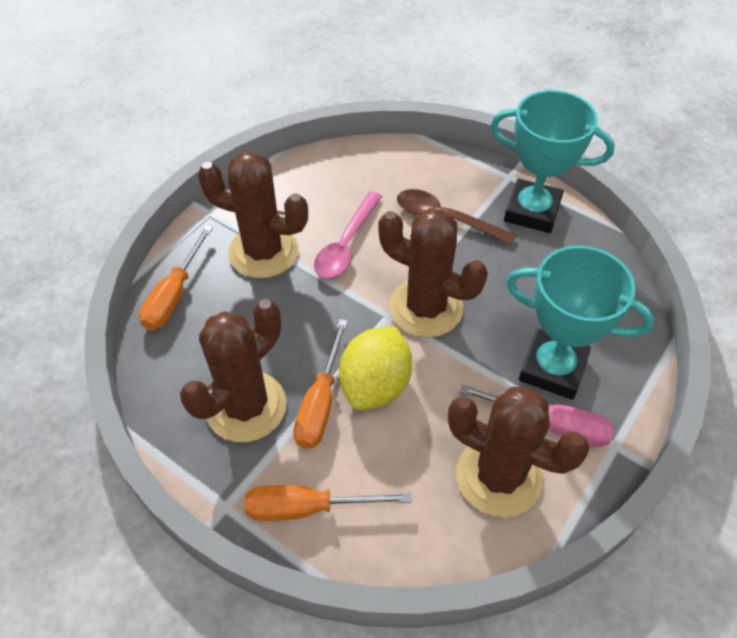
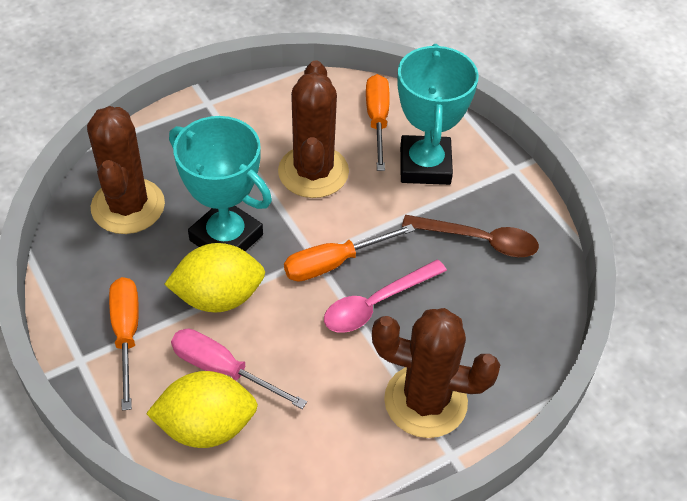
brown cactus: 4 -> 3
yellow lemon: 1 -> 2

